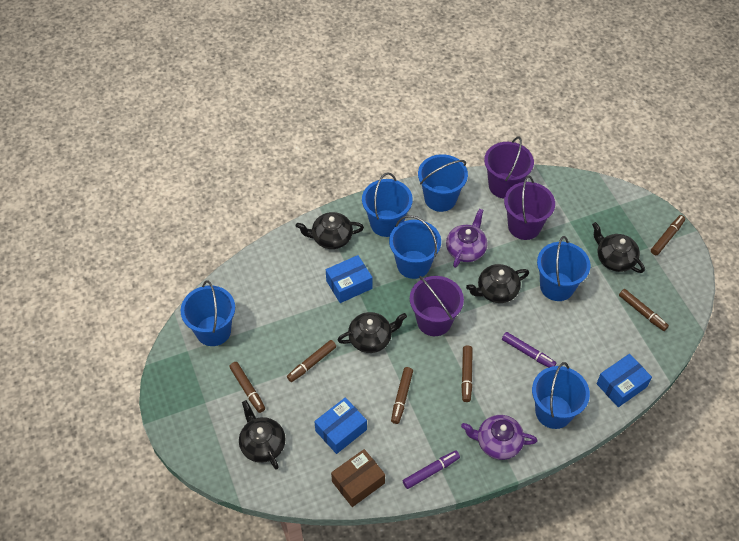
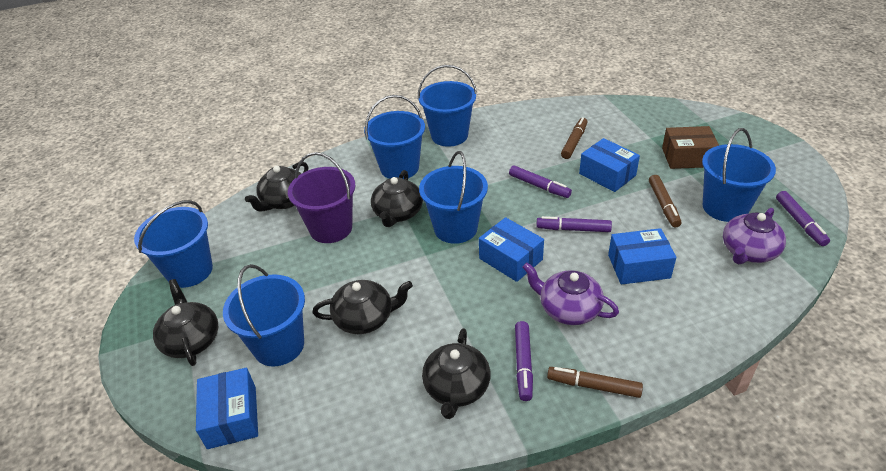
blue box: 3 -> 4
brown marker: 6 -> 3
purple bucket: 3 -> 1
purple marker: 2 -> 4

